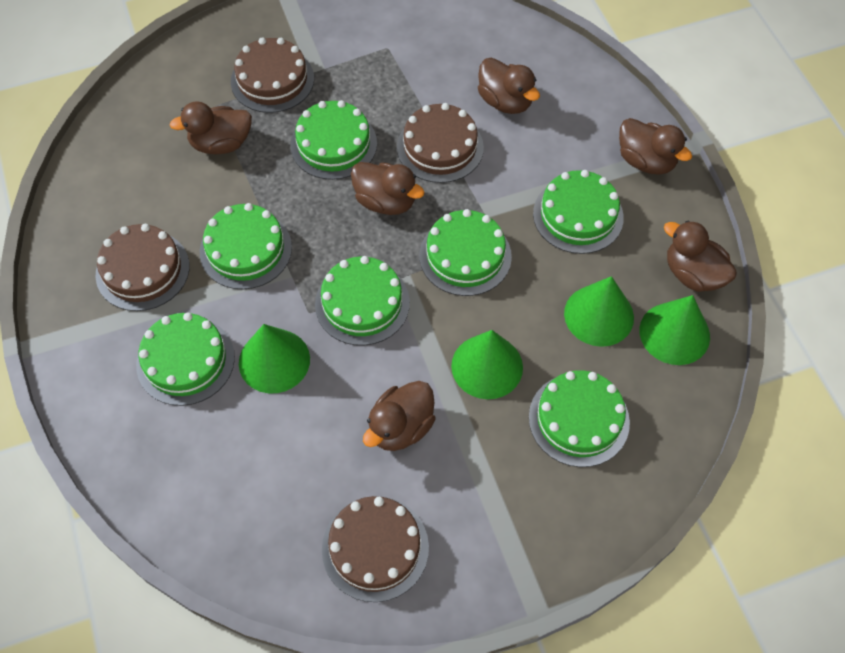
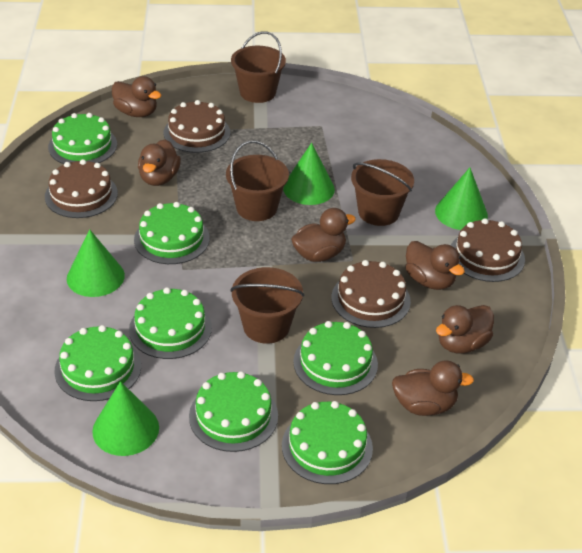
brown bucket: 0 -> 4

